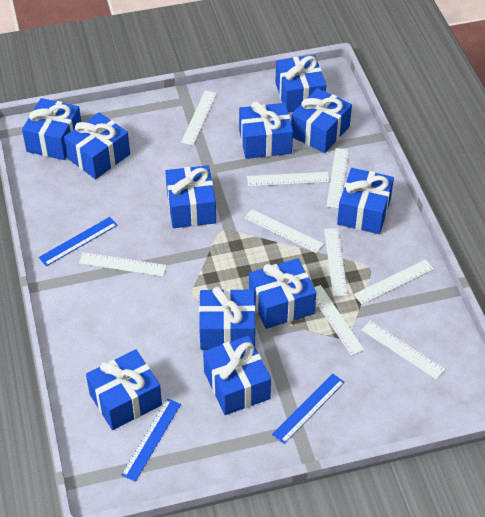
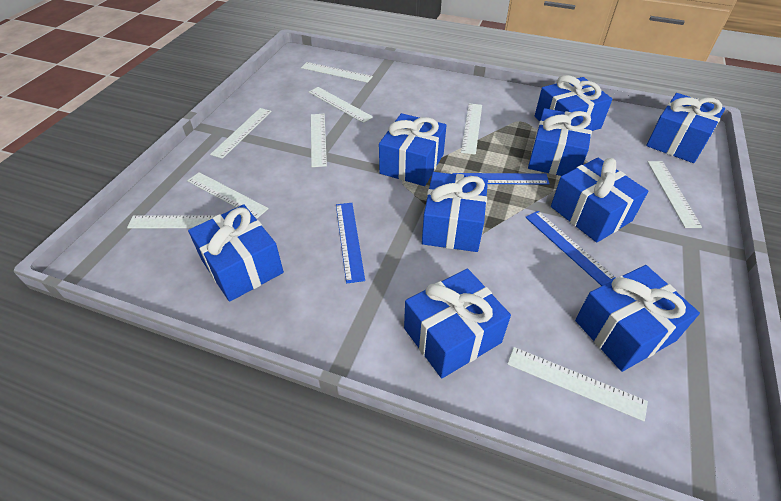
blue gift: 11 -> 9

